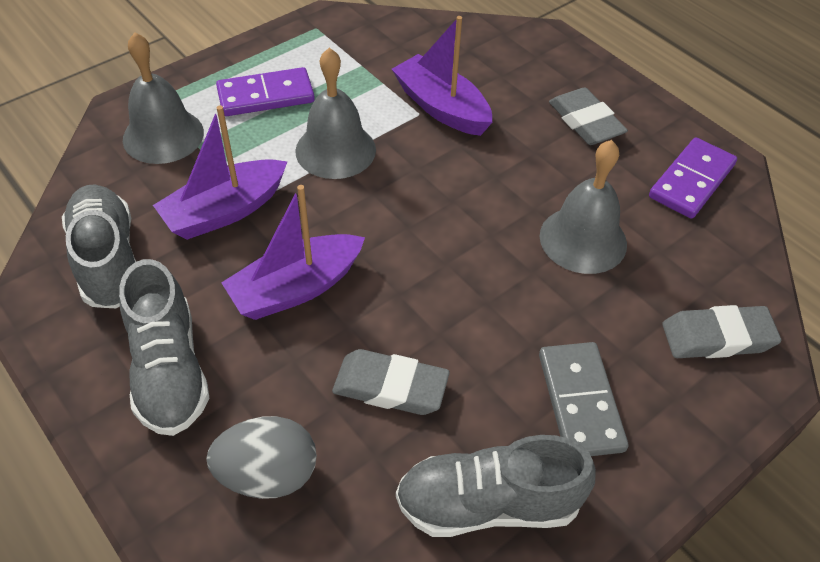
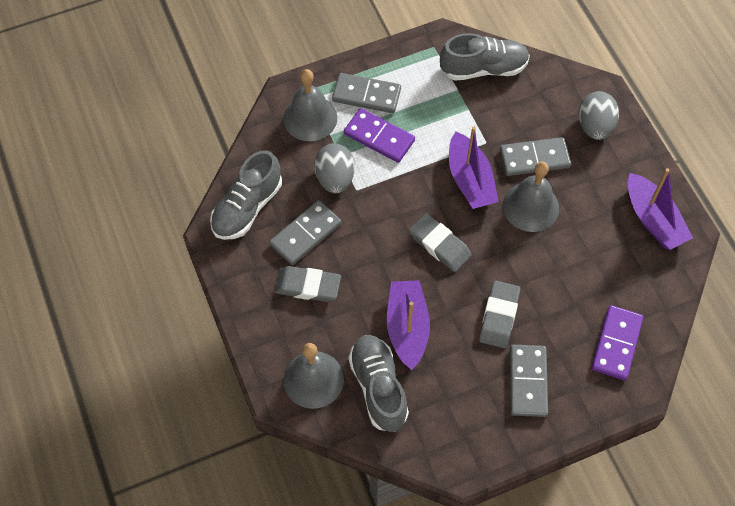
grey domino: 1 -> 4
grey egg: 1 -> 2

